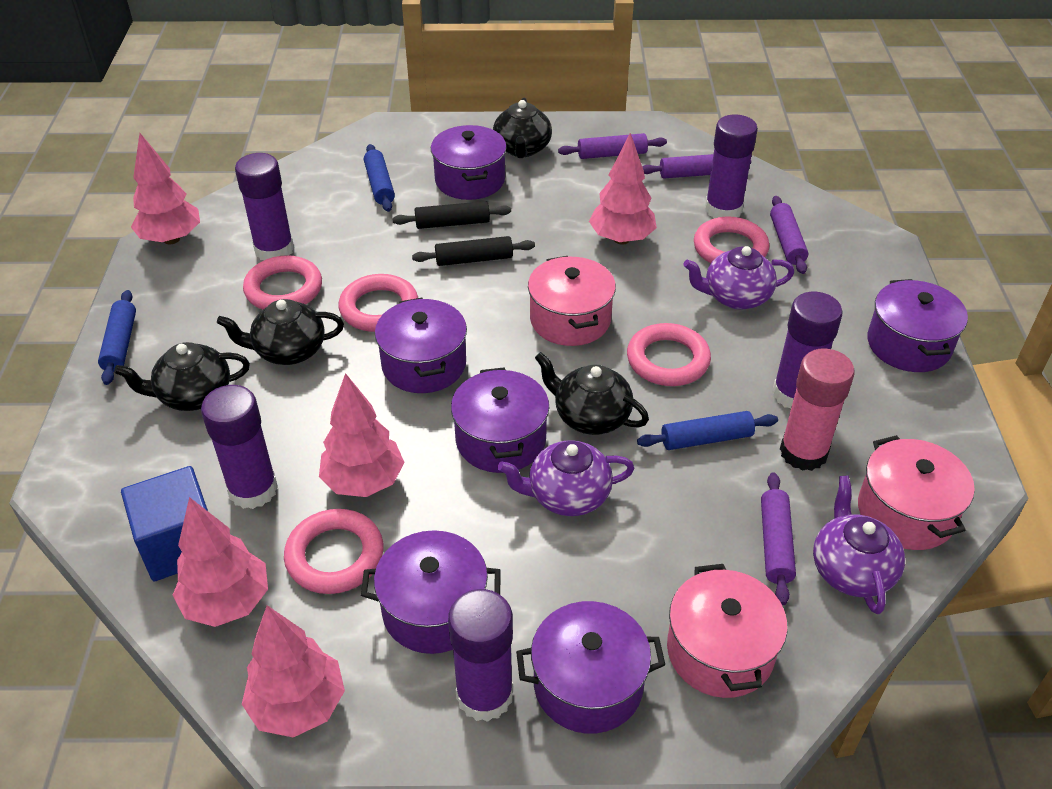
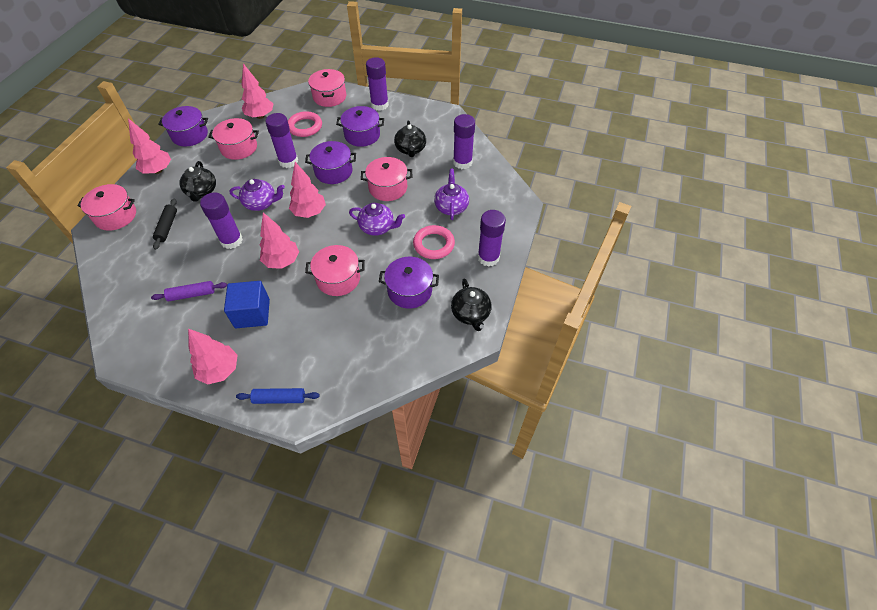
black rolling pin: 2 -> 1
black teapot: 4 -> 3
blue rolling pin: 3 -> 1
pink glue stick: 1 -> 0
pink pot: 3 -> 5
pink ring: 5 -> 2
purple pot: 6 -> 4
purple rolling pin: 4 -> 1

